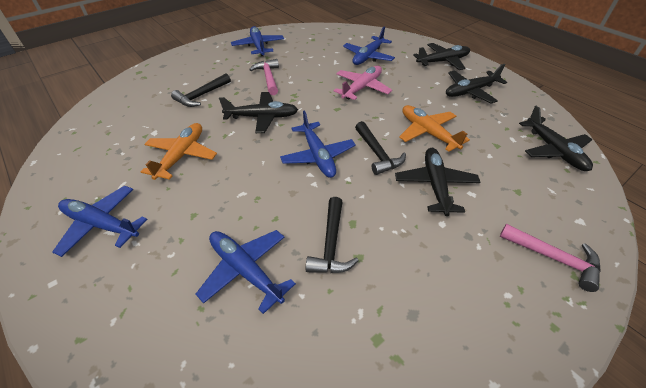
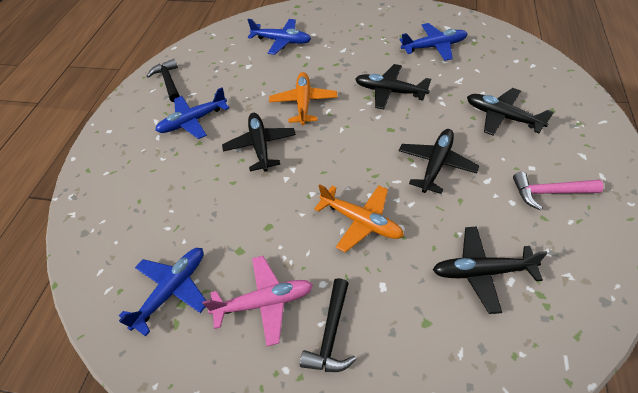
black hammer: 3 -> 2
blue plane: 5 -> 4
pink hammer: 2 -> 1

